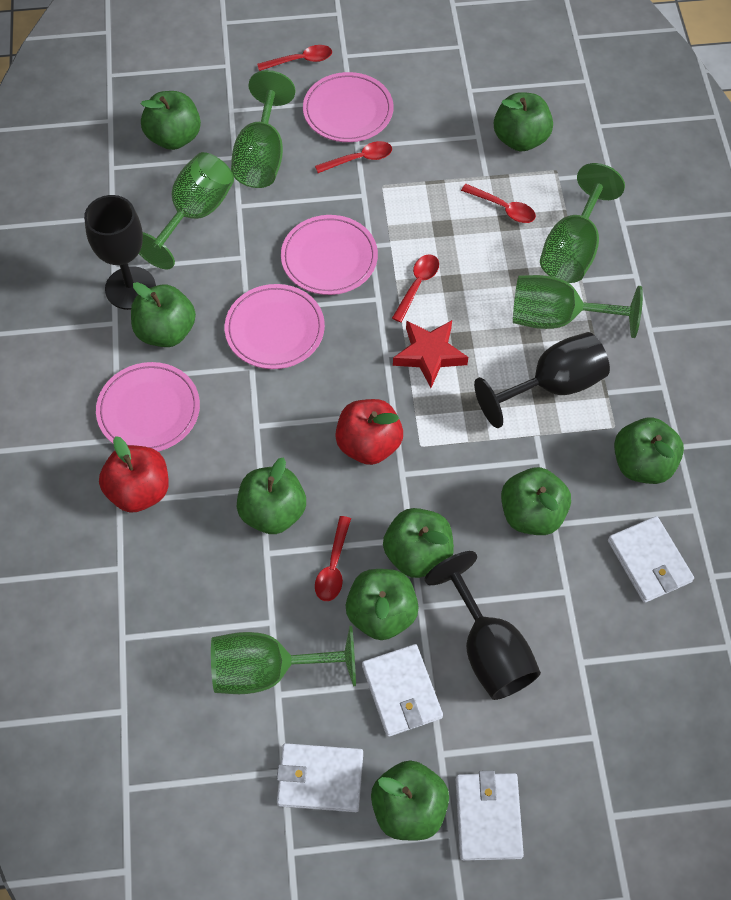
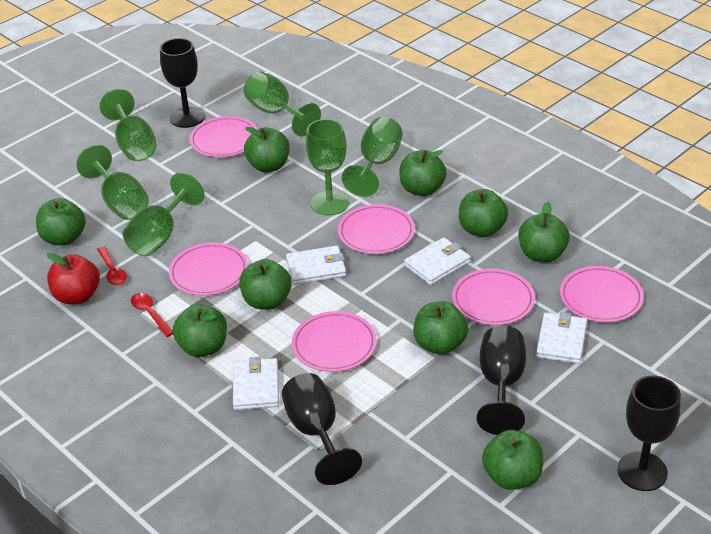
black goblet: 3 -> 4
green goblet: 5 -> 6
pink plate: 4 -> 6
red apple: 2 -> 1
red spoon: 5 -> 2
red star: 1 -> 0

